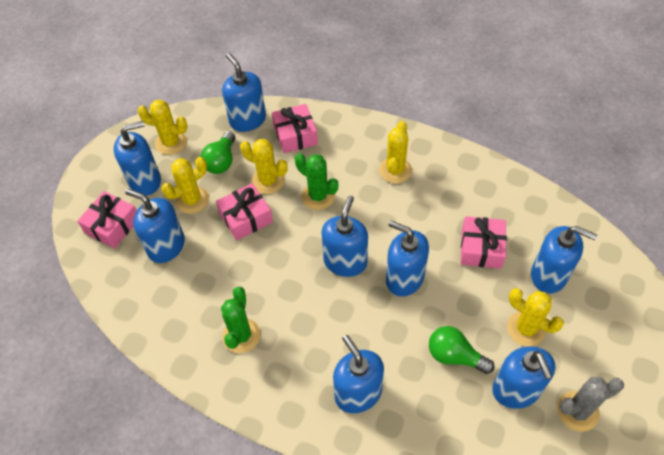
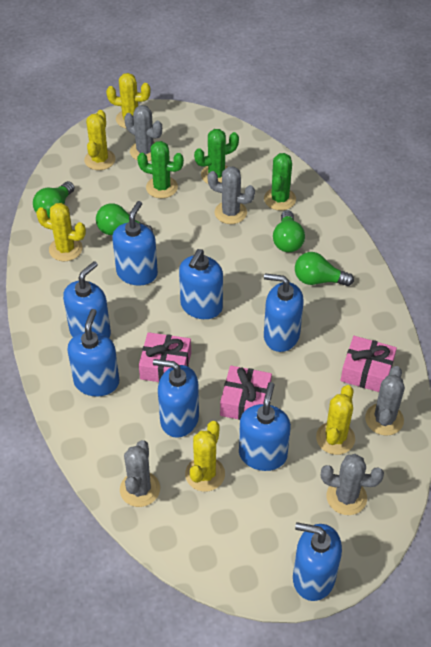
green cactus: 2 -> 3
green light bulb: 2 -> 4
grey cactus: 1 -> 5
pink gift: 4 -> 3

